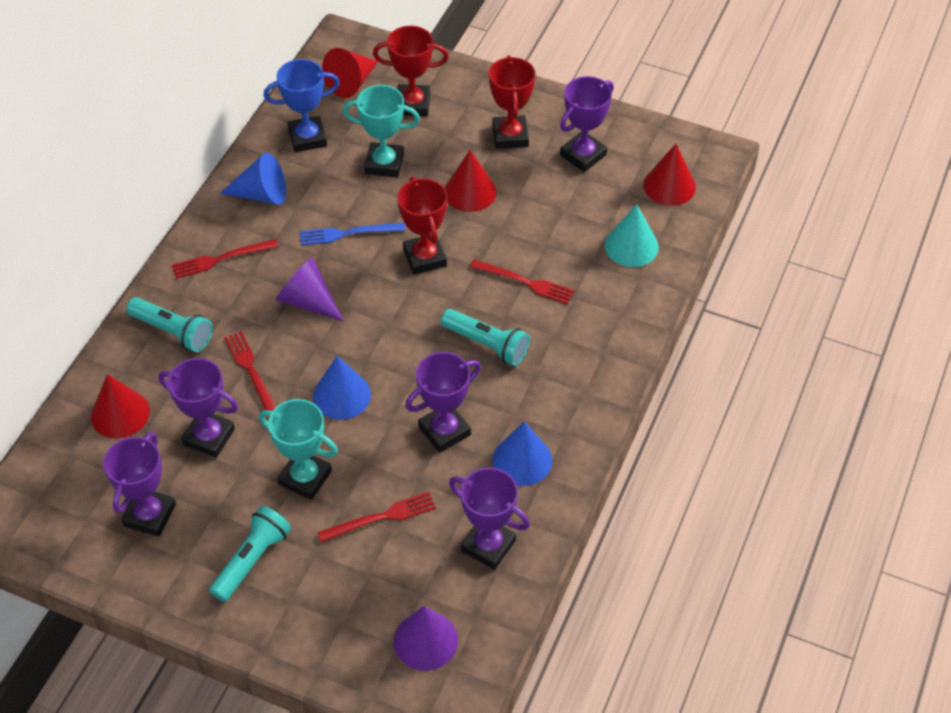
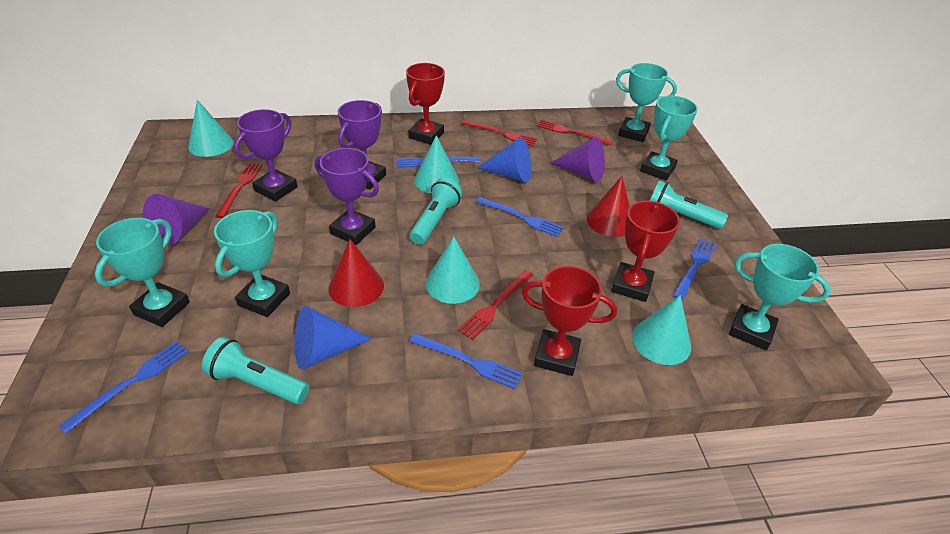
blue cone: 3 -> 2
blue fork: 1 -> 5
blue trophy: 1 -> 0
purple trophy: 5 -> 3
red cone: 4 -> 2
turquoise cone: 1 -> 4
turquoise trophy: 2 -> 5

